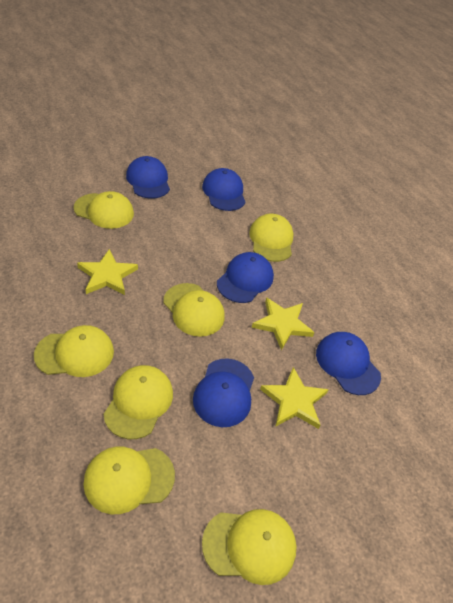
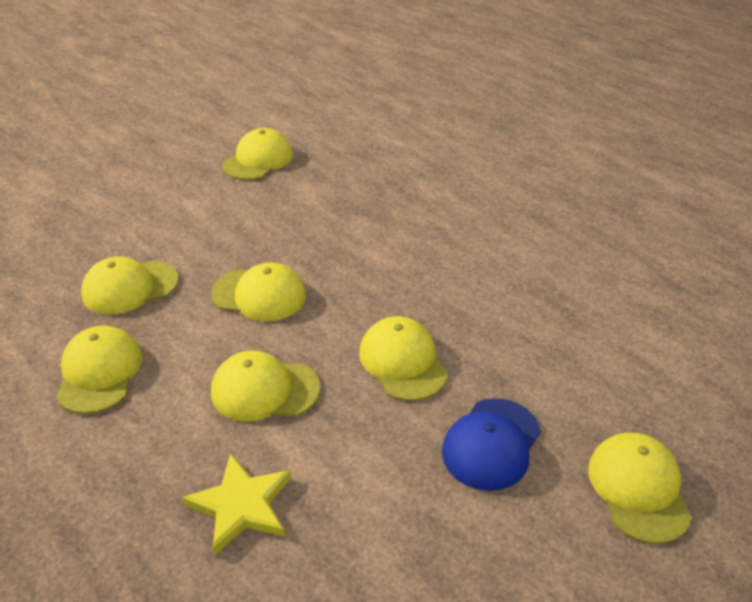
blue cap: 5 -> 1
yellow star: 3 -> 1

